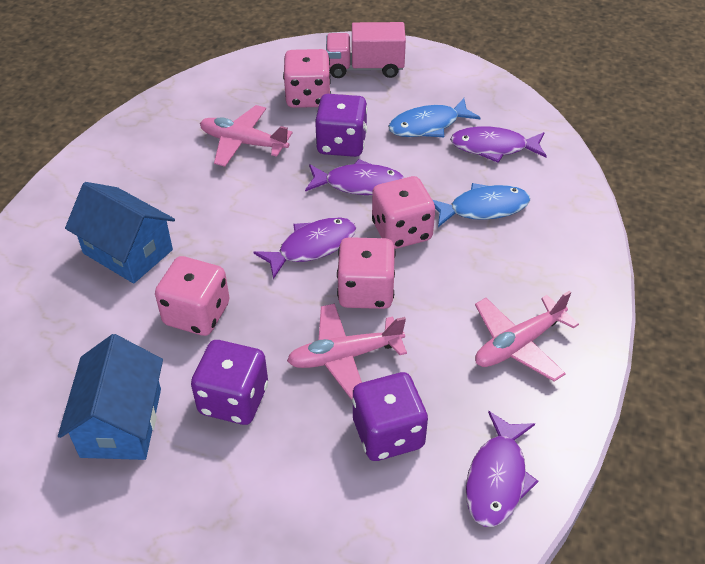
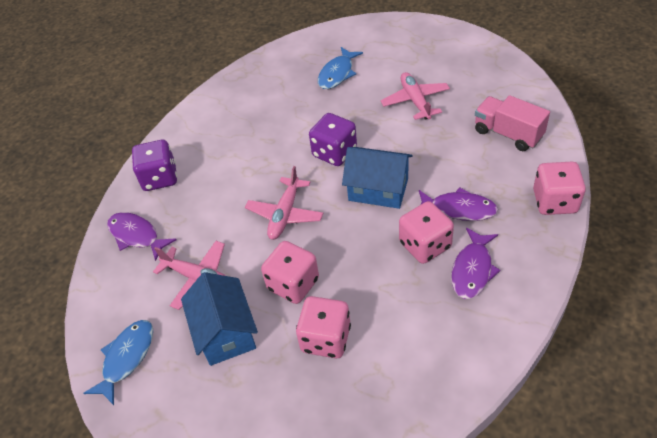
purple dice: 3 -> 2
purple fish: 4 -> 3

